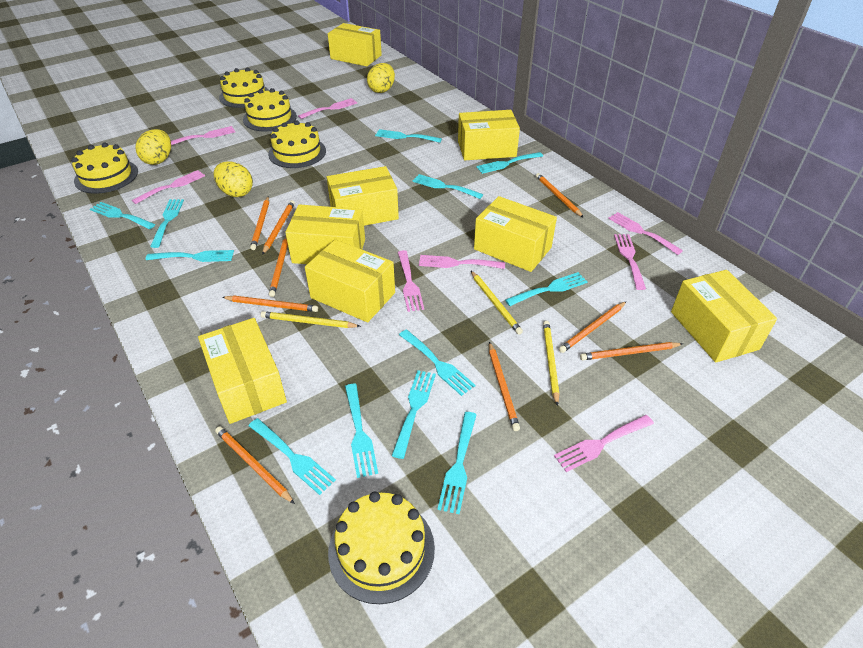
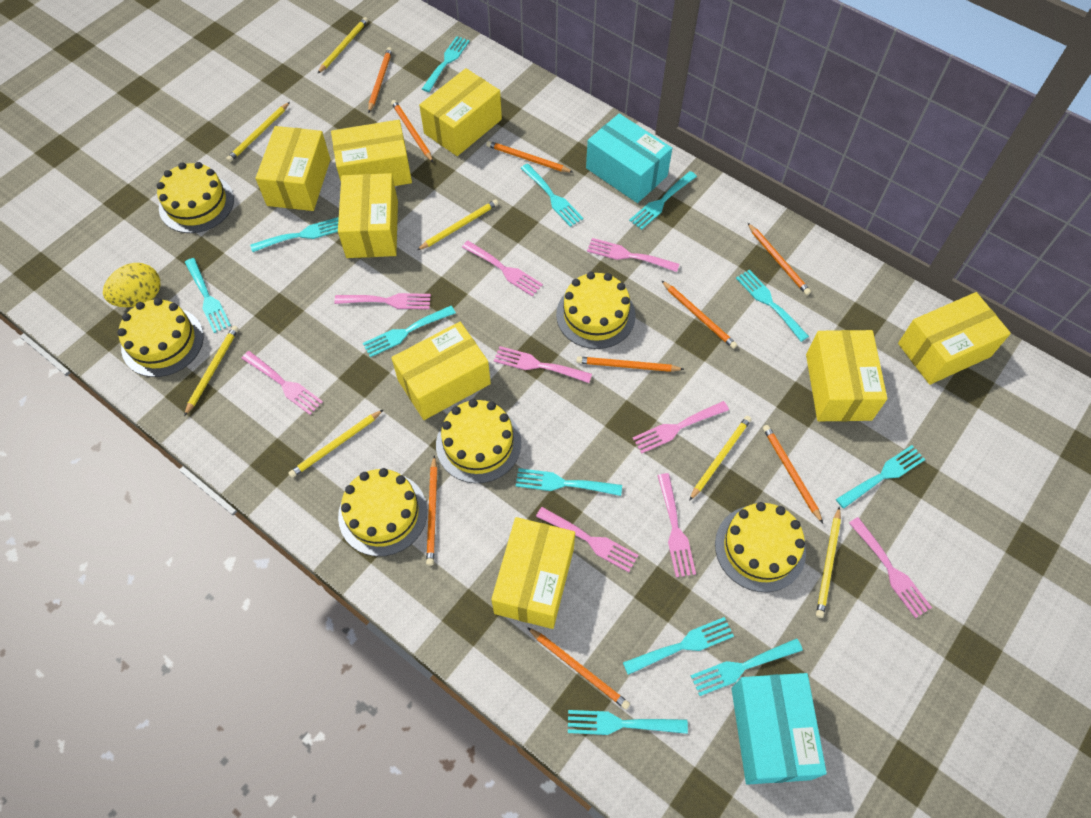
pink fork: 8 -> 9
turquoise box: 0 -> 2
yellow cake: 5 -> 6
yellow egg: 3 -> 1
yellow pencil: 3 -> 7

